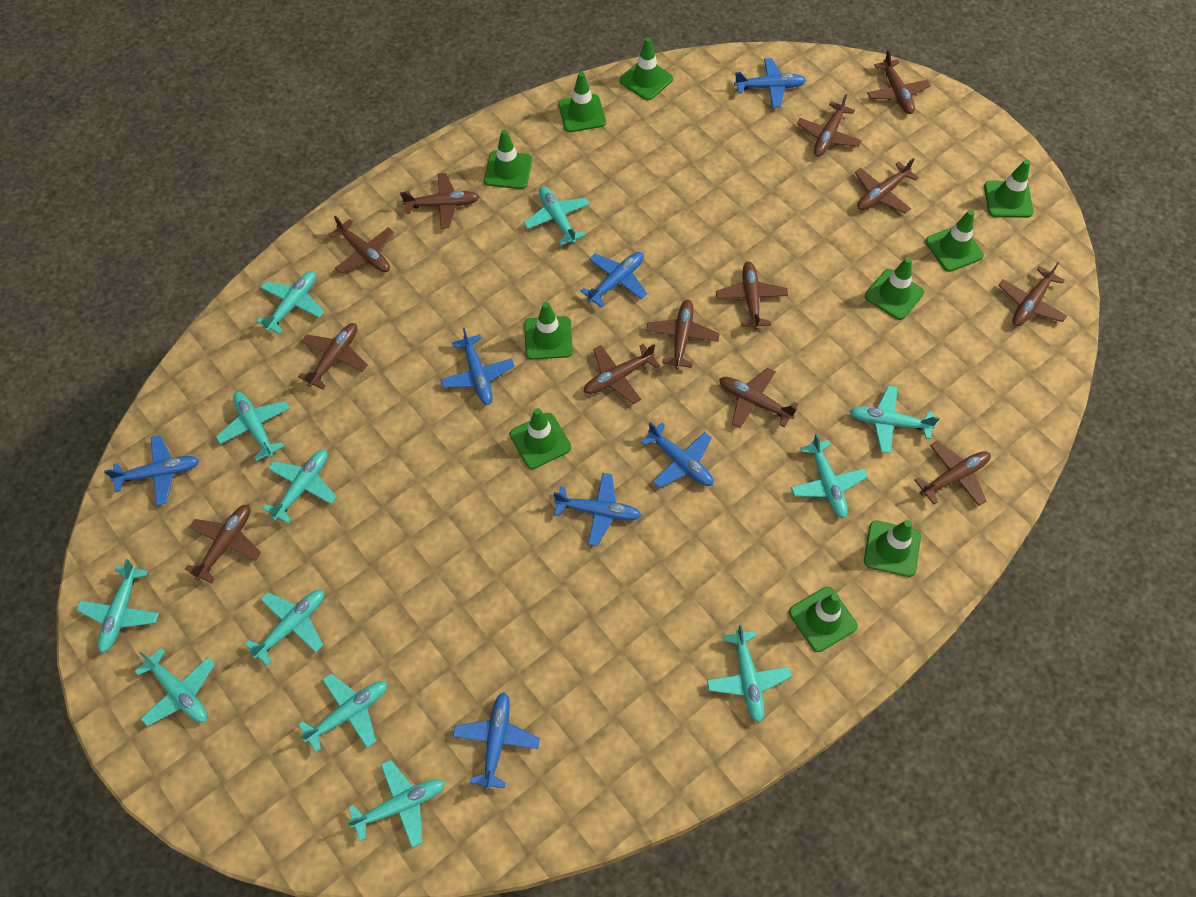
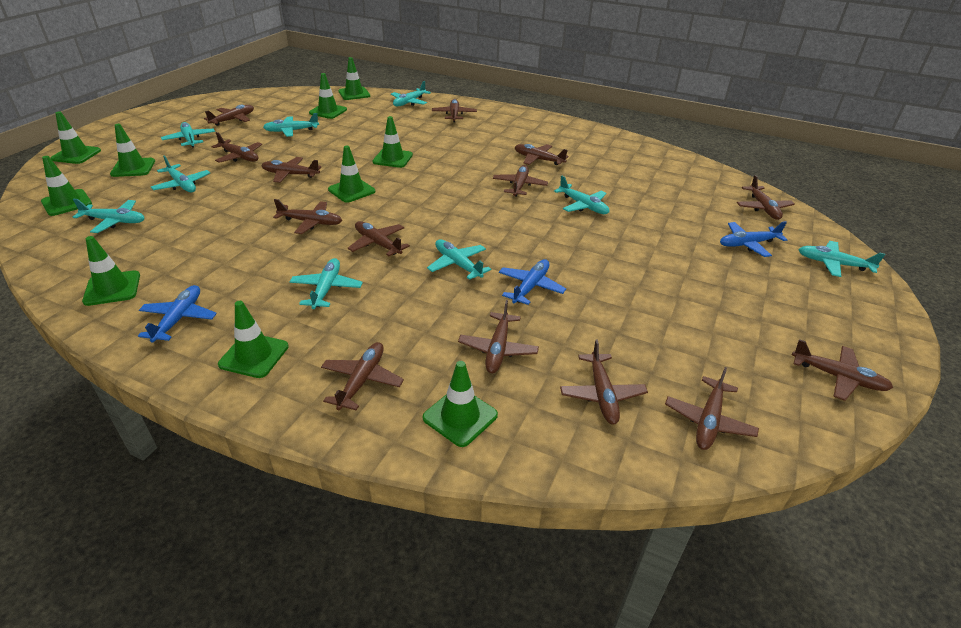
blue plane: 7 -> 3
brown plane: 13 -> 14
turquoise plane: 12 -> 9

